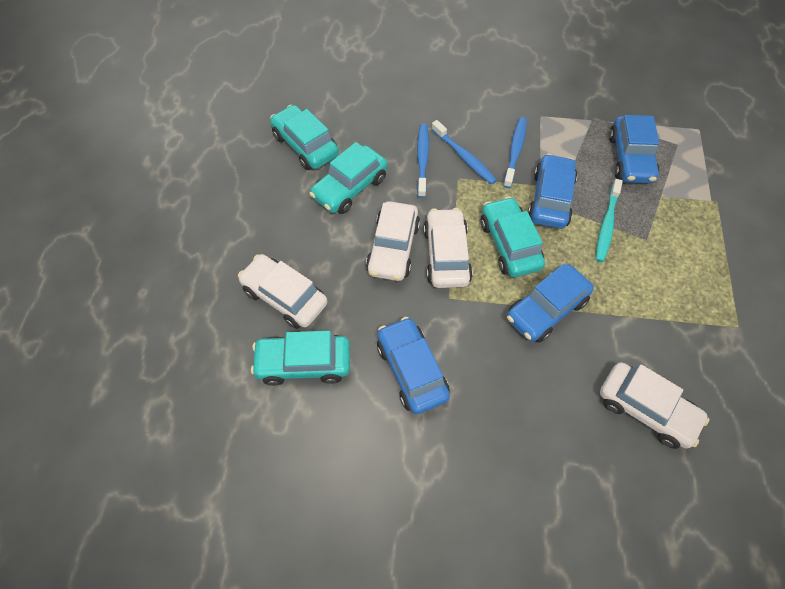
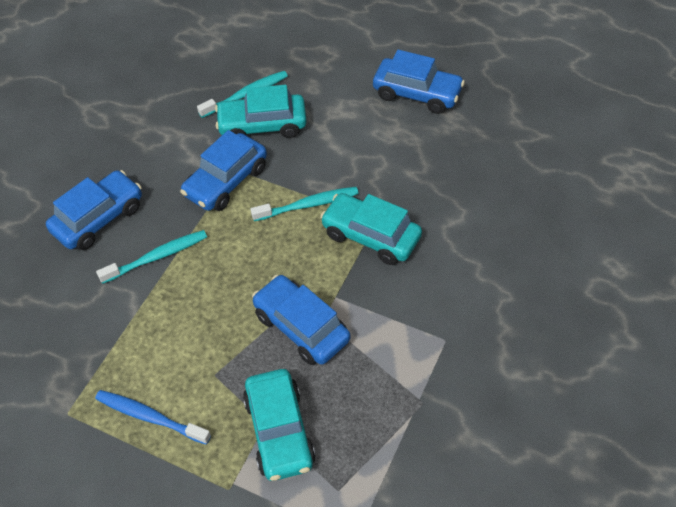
blue toothbrush: 3 -> 1
turquoise car: 4 -> 3
turquoise toothbrush: 1 -> 3
white car: 4 -> 0

